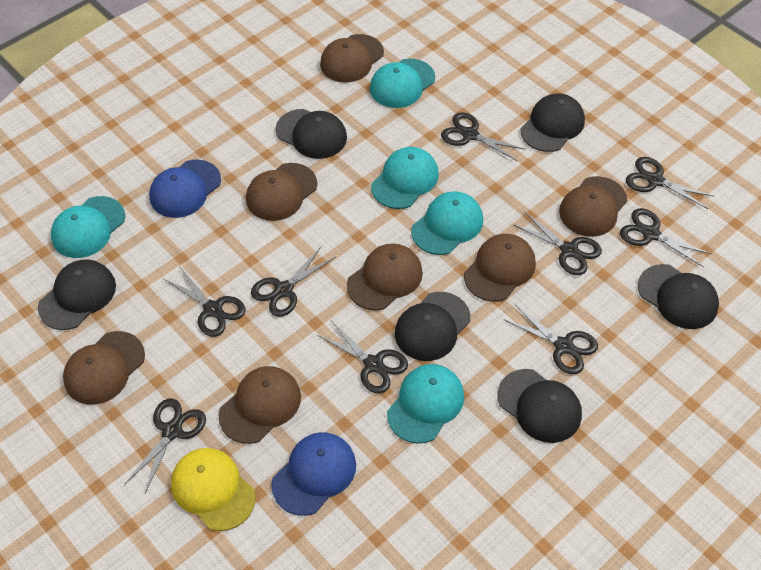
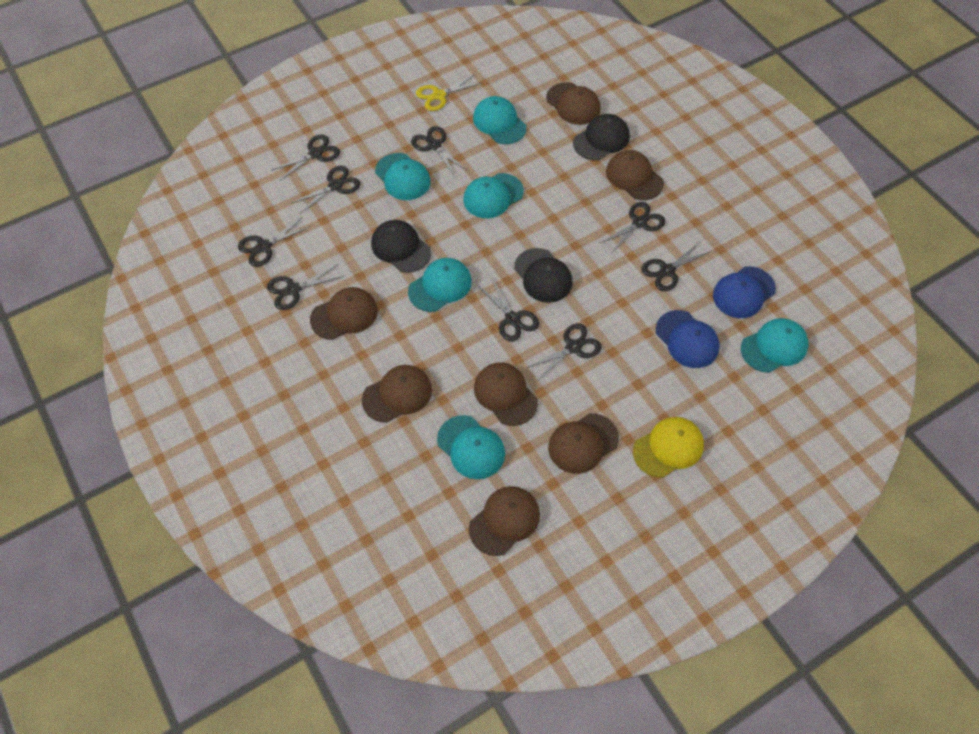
black cap: 6 -> 3
turquoise cap: 5 -> 6
yellow scissors: 0 -> 1

